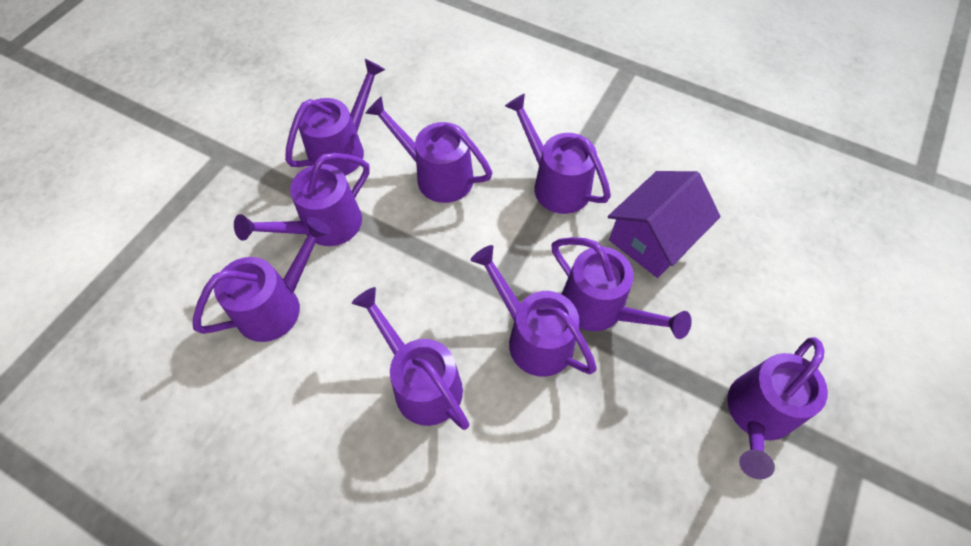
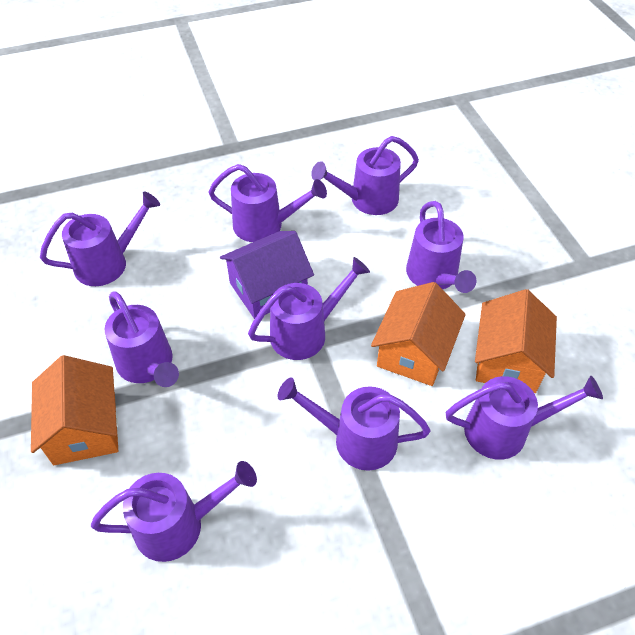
orange house: 0 -> 3

